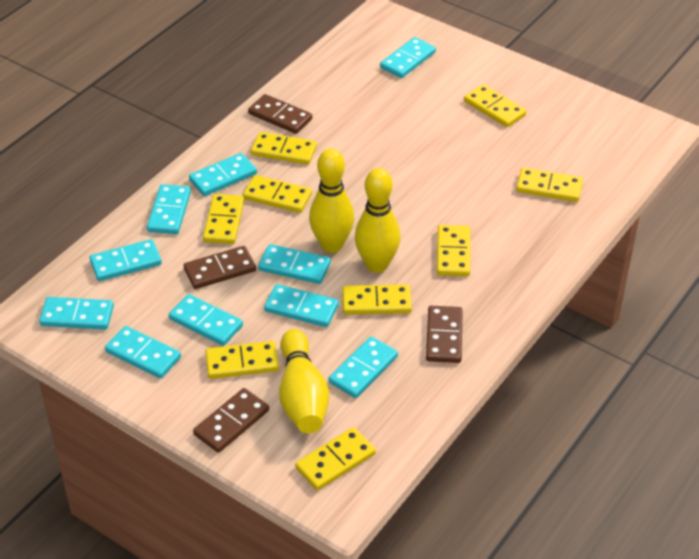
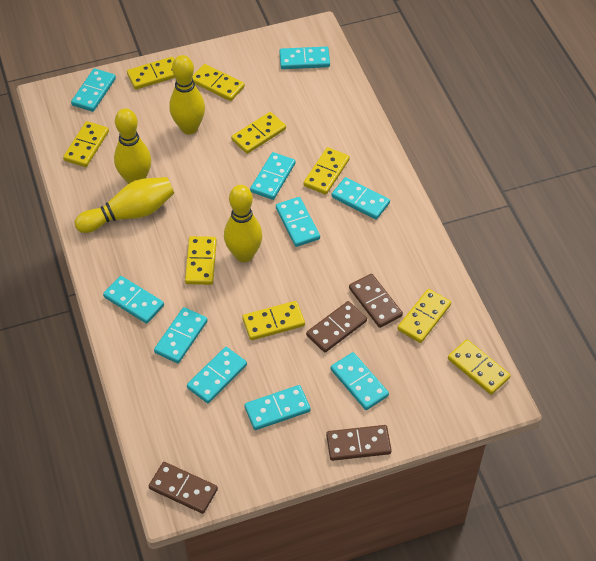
yellow bowling pin: 3 -> 4

